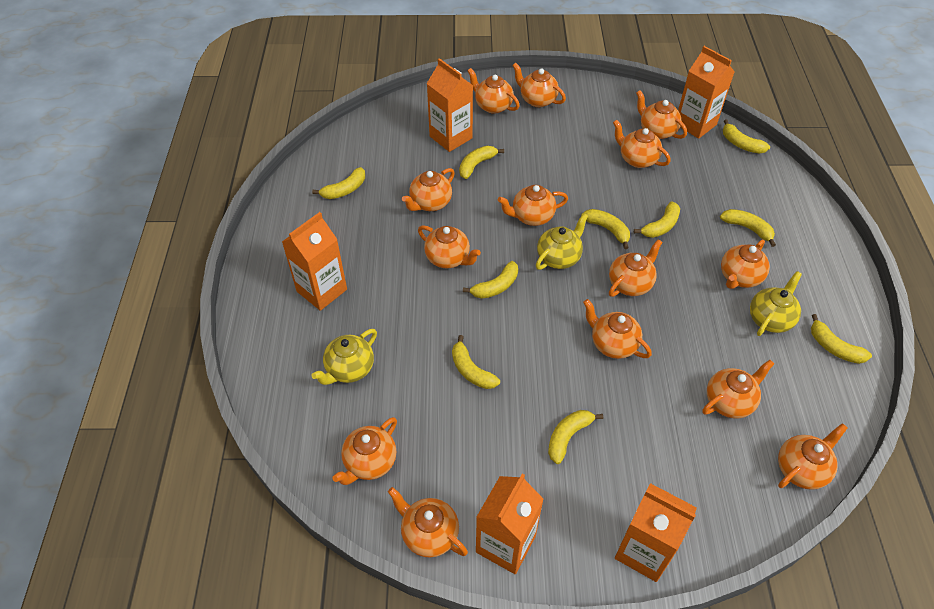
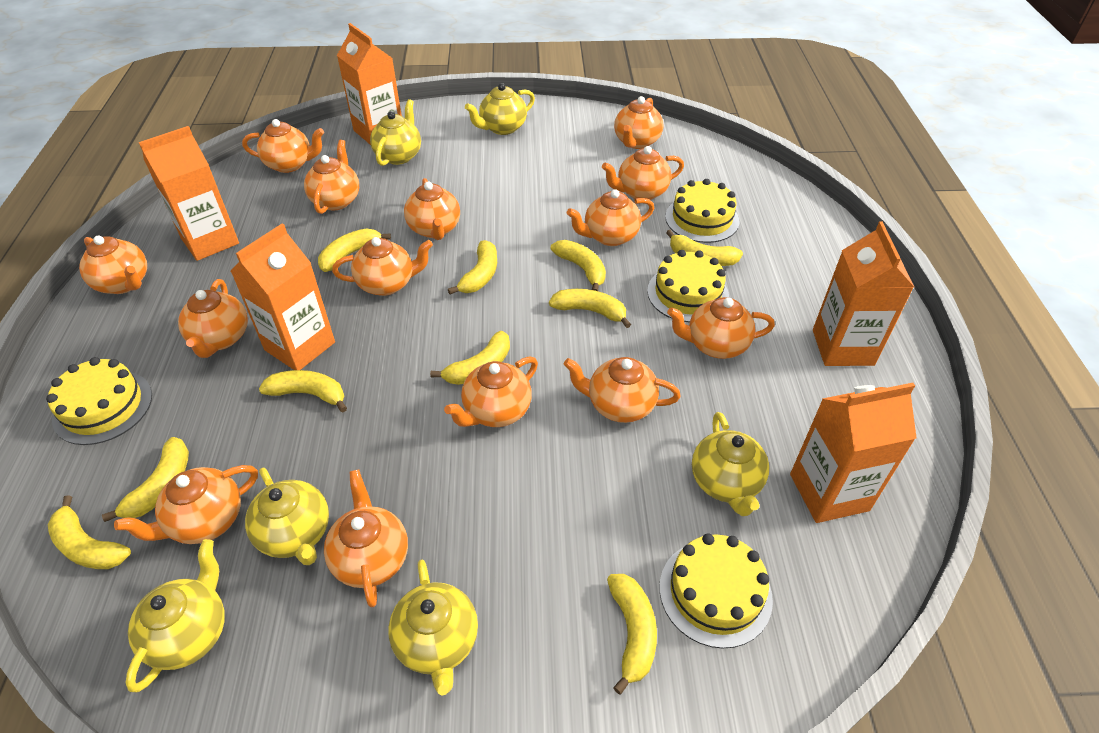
yellow cake: 0 -> 4
yellow teapot: 3 -> 6

